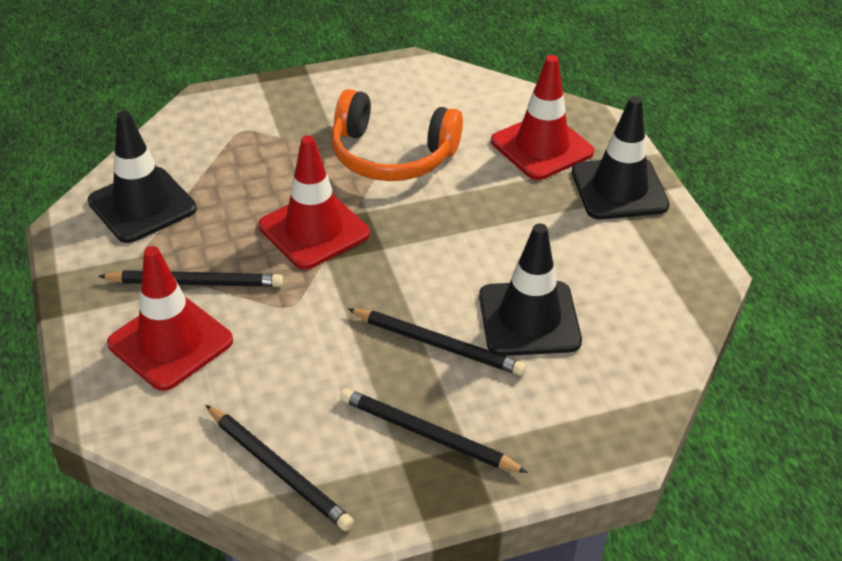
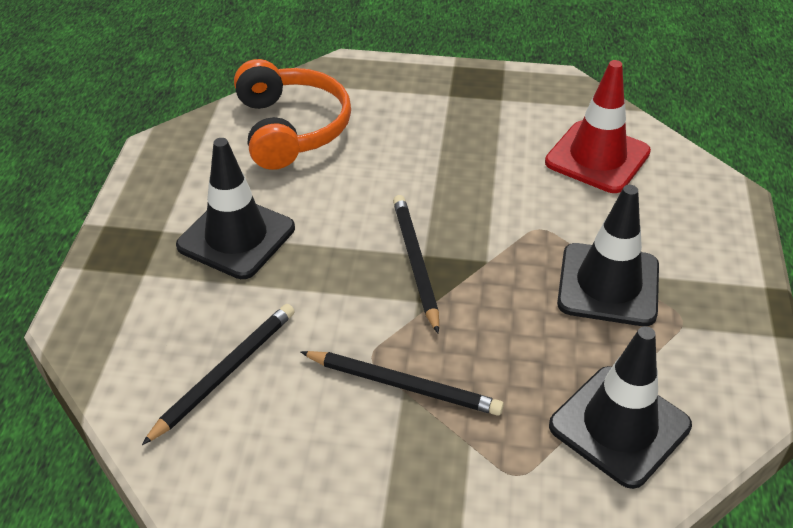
black pencil: 4 -> 3
red traffic cone: 3 -> 1

